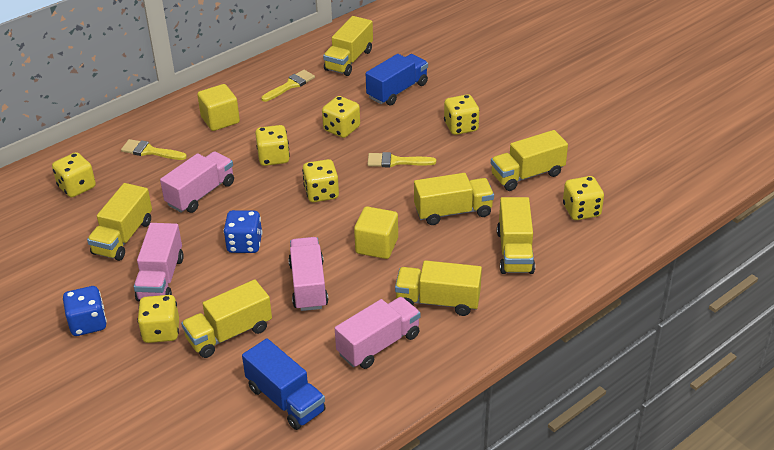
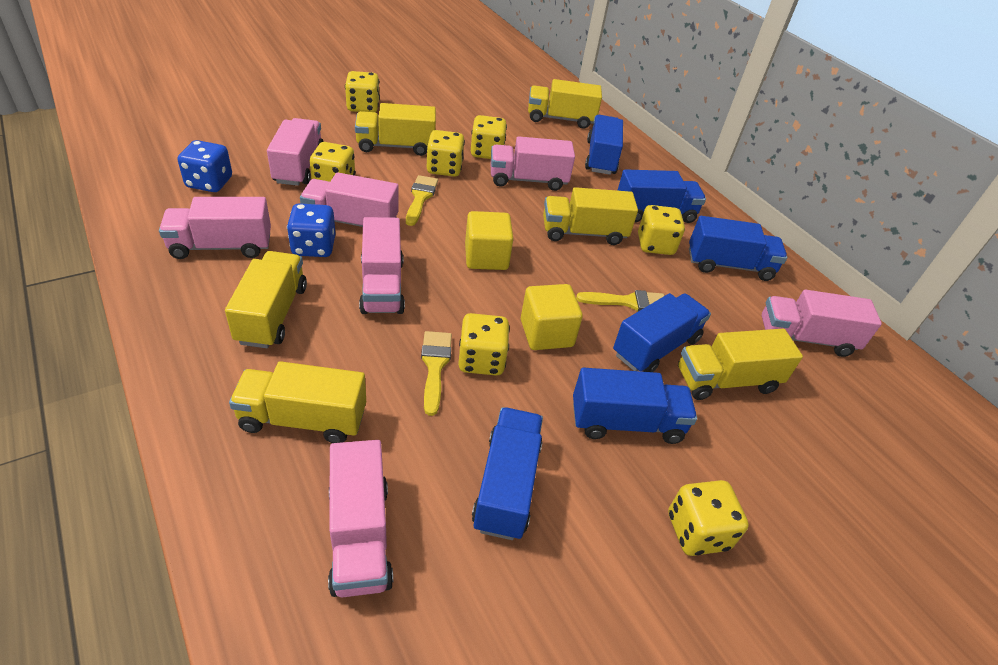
blue truck: 2 -> 6
pink truck: 4 -> 7
yellow truck: 7 -> 6

